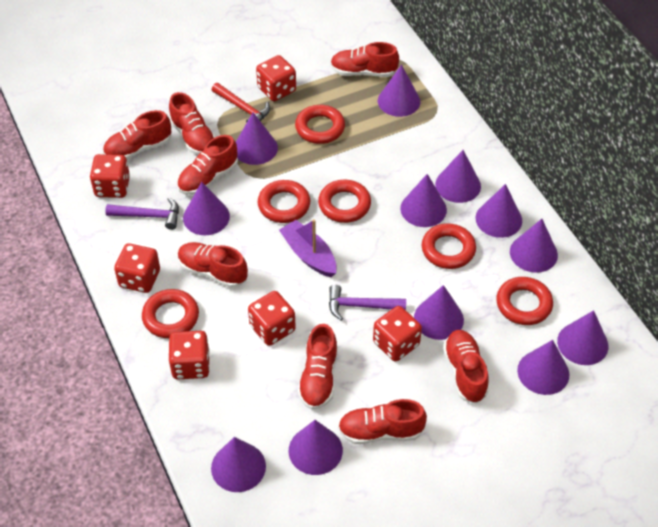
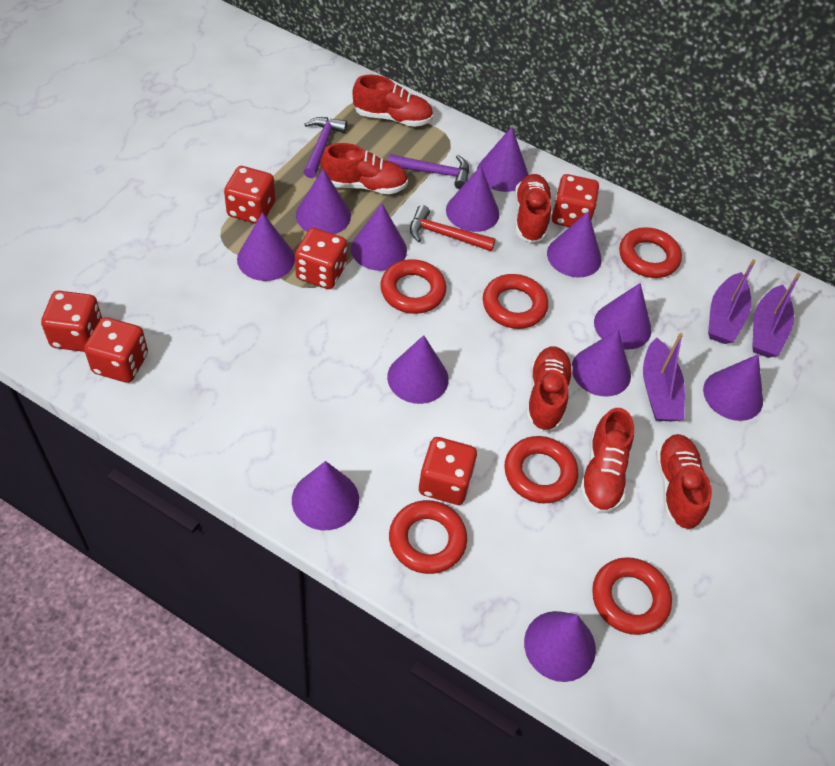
purple boat: 1 -> 3
red shoe: 8 -> 6

